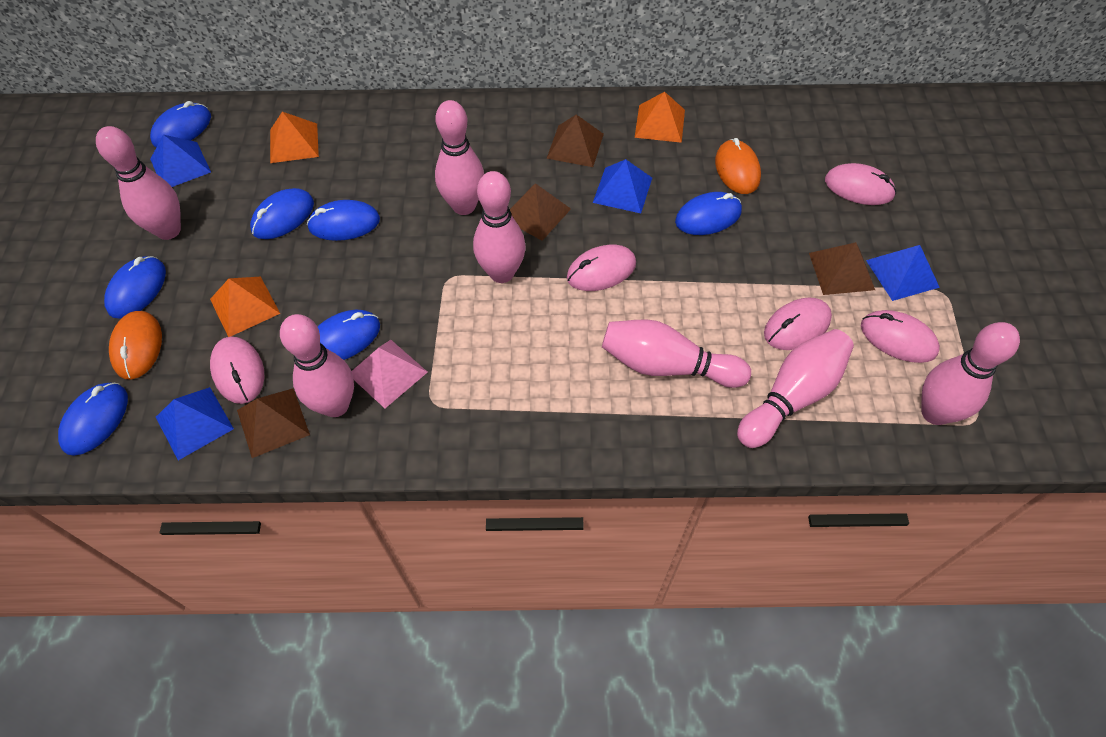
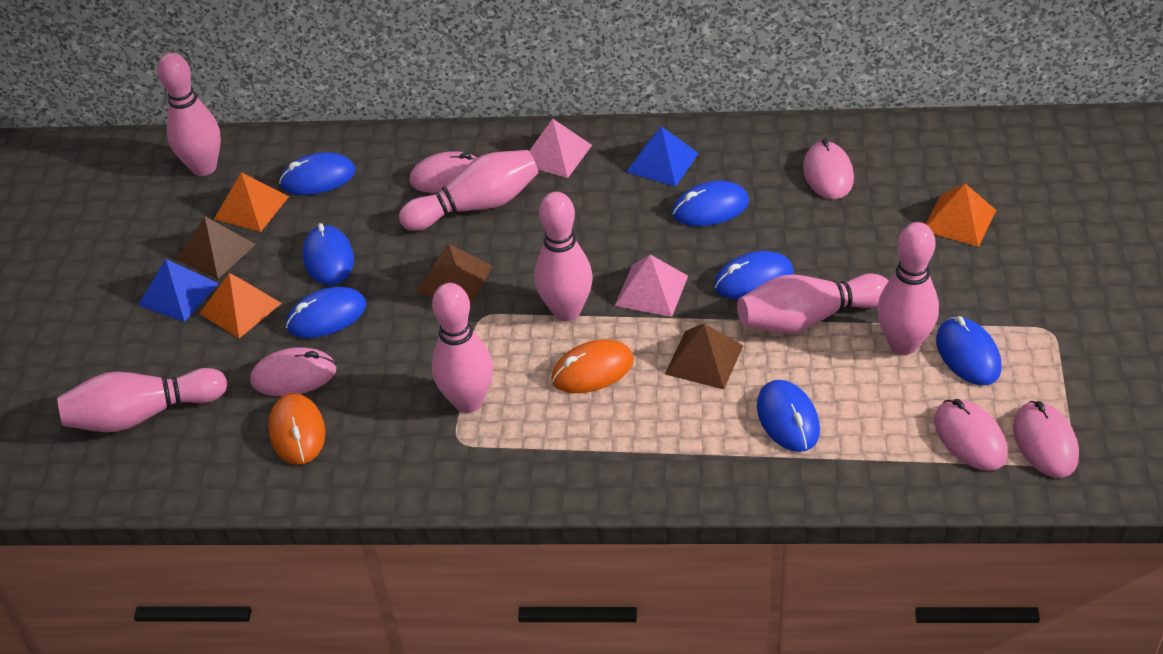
blue pyramid: 4 -> 2
brown pyramid: 4 -> 3
pink pyramid: 1 -> 2

